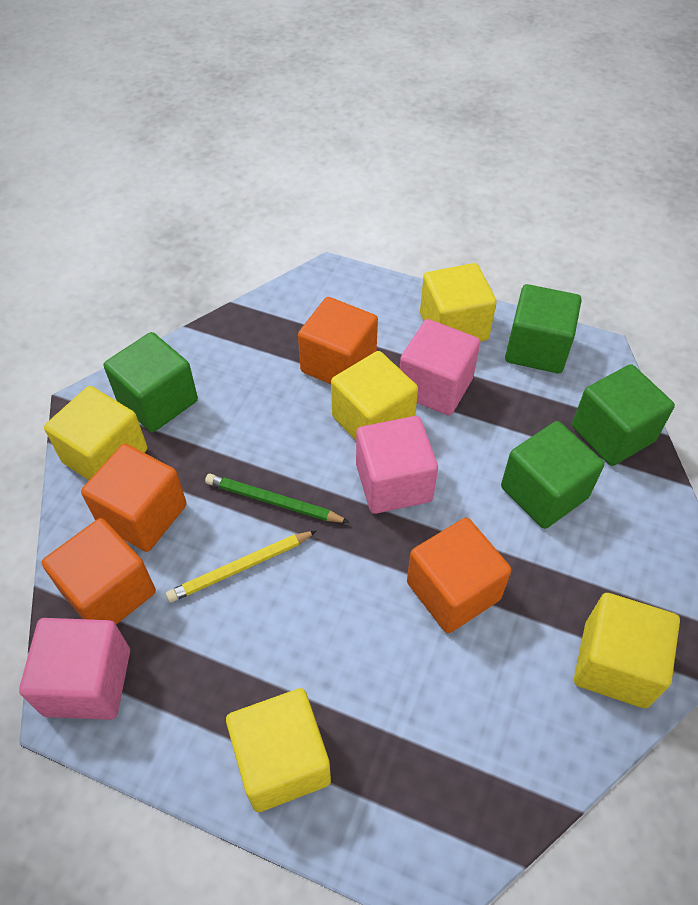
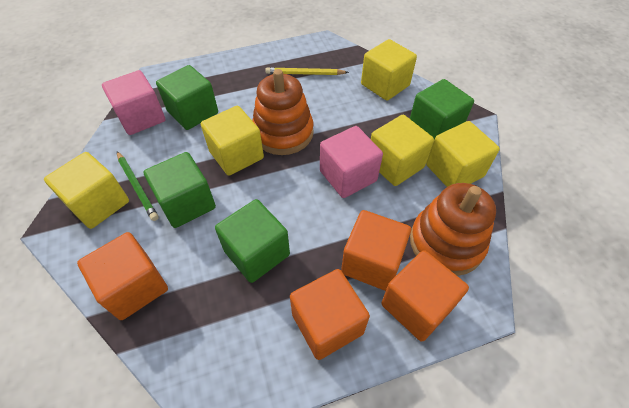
orange stacking toy: 0 -> 2
pink cube: 3 -> 2

